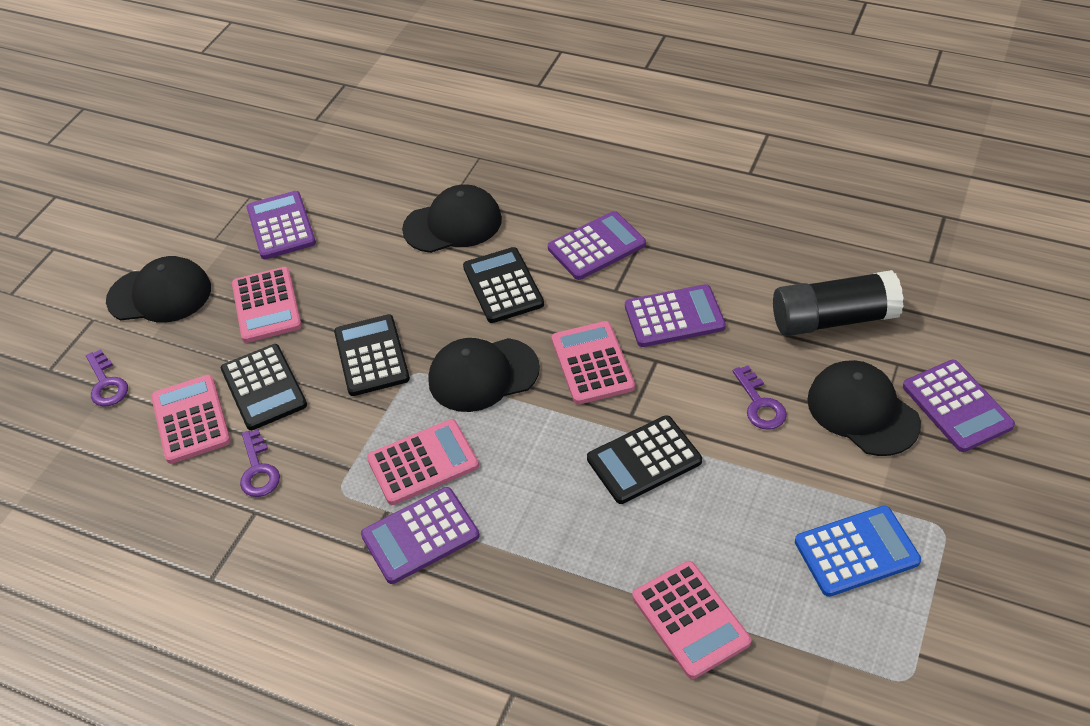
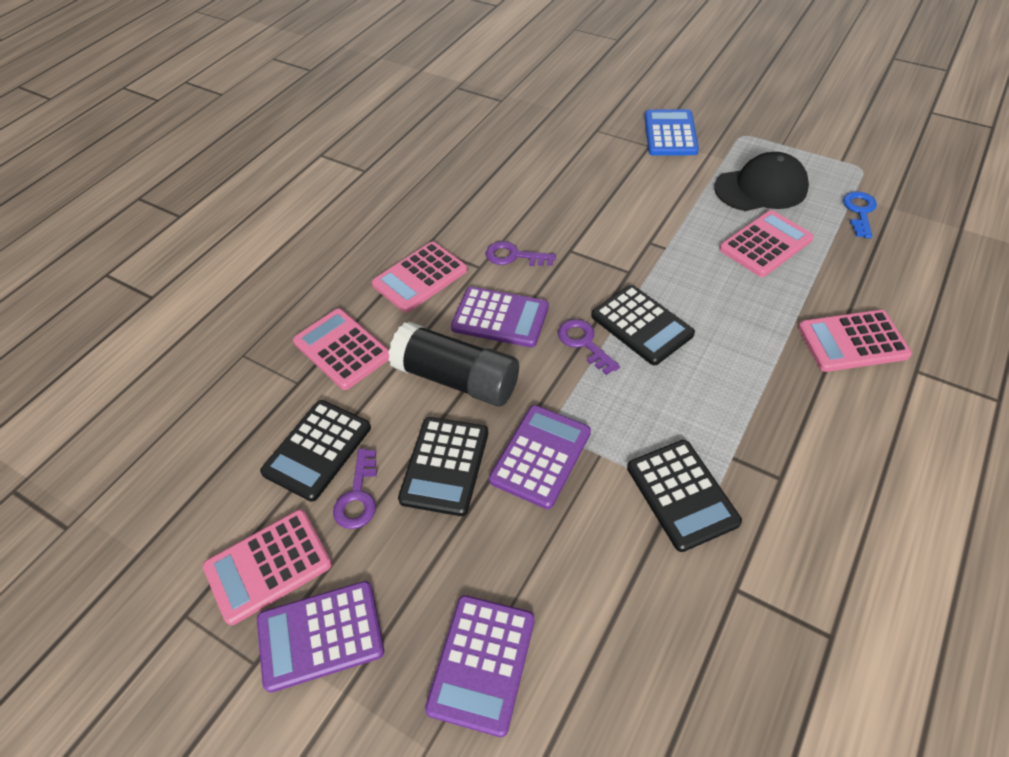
black cap: 4 -> 1
blue key: 0 -> 1
purple calculator: 5 -> 4

